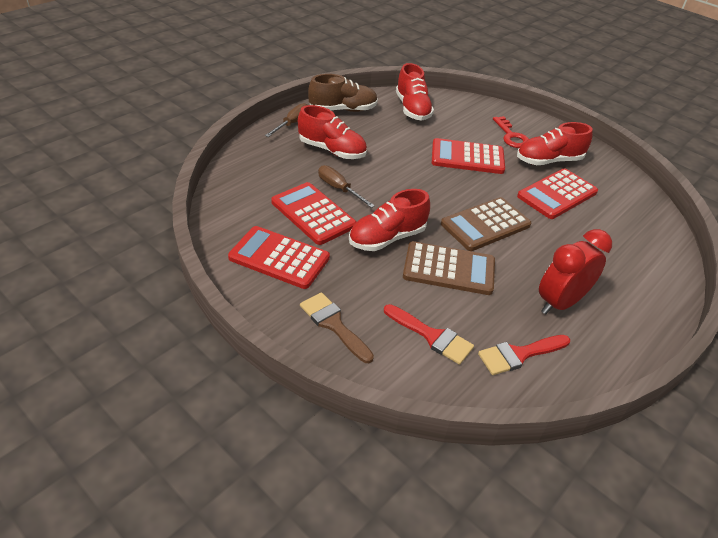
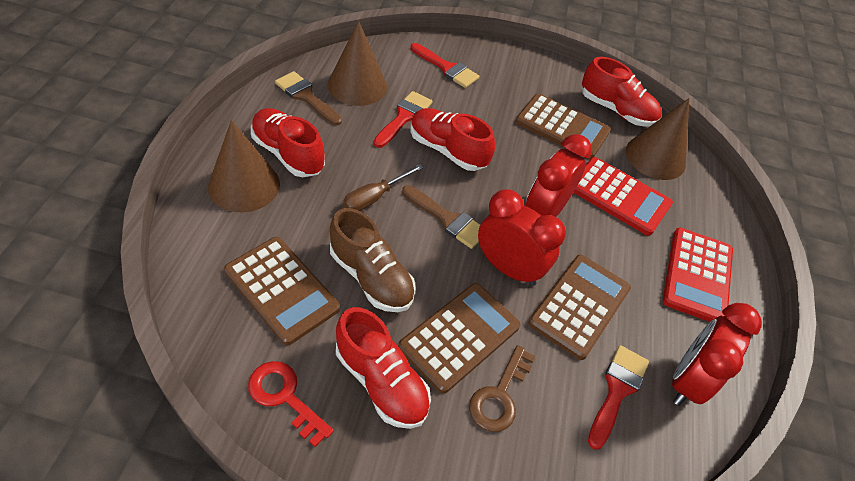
brown brush: 1 -> 2
brown calculator: 2 -> 4
brown cone: 0 -> 3
brown key: 0 -> 1
brown screwdriver: 2 -> 1
red brush: 2 -> 3
red calculator: 4 -> 2
red clock: 1 -> 3

